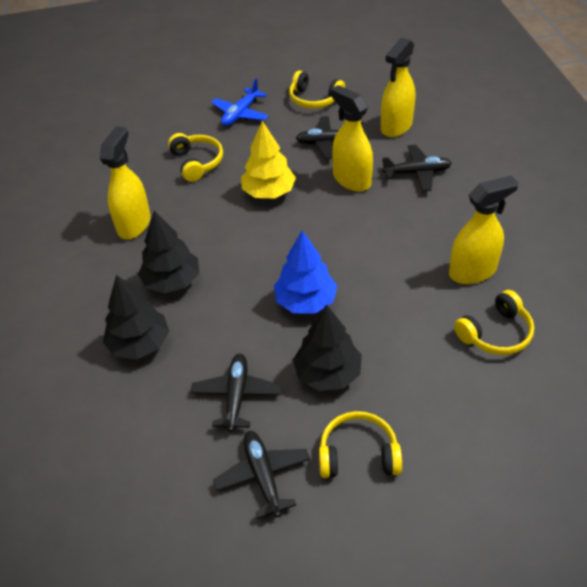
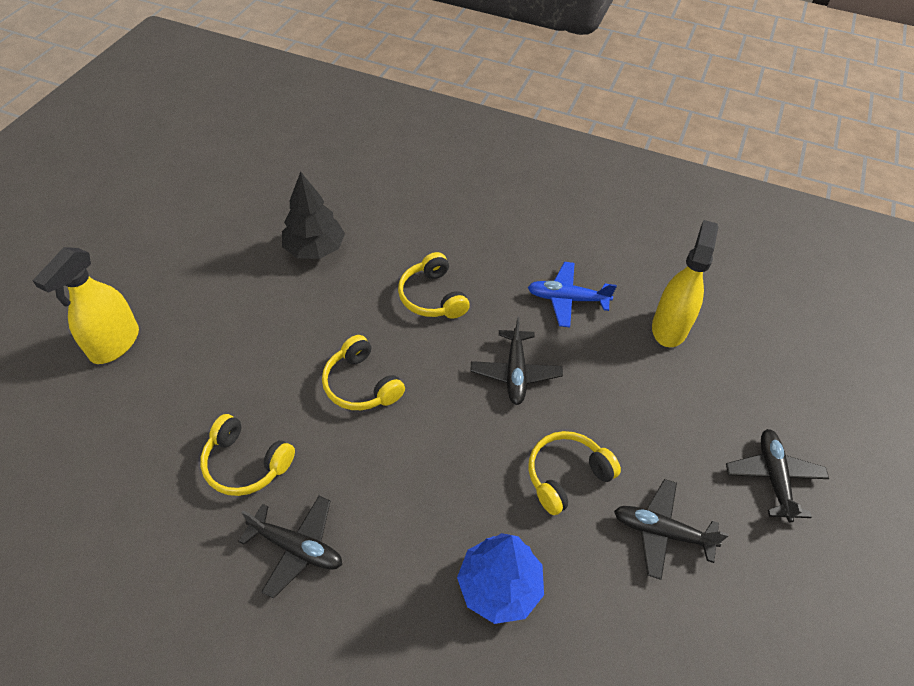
black tree: 3 -> 1
yellow spray bottle: 4 -> 2
yellow tree: 1 -> 0

